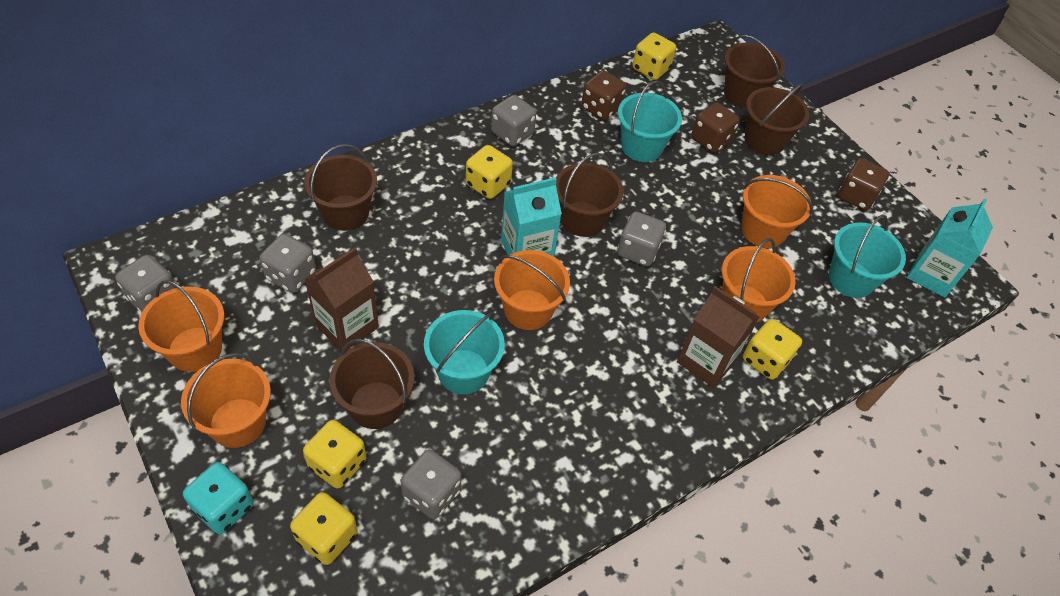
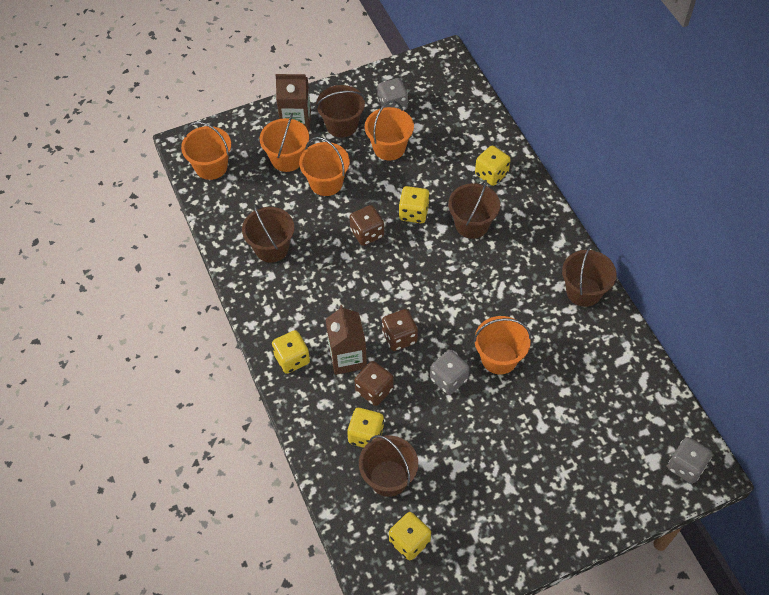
grey dice: 5 -> 3
turquoise bucket: 3 -> 0
turquoise carton: 2 -> 0
turquoise dice: 1 -> 0

